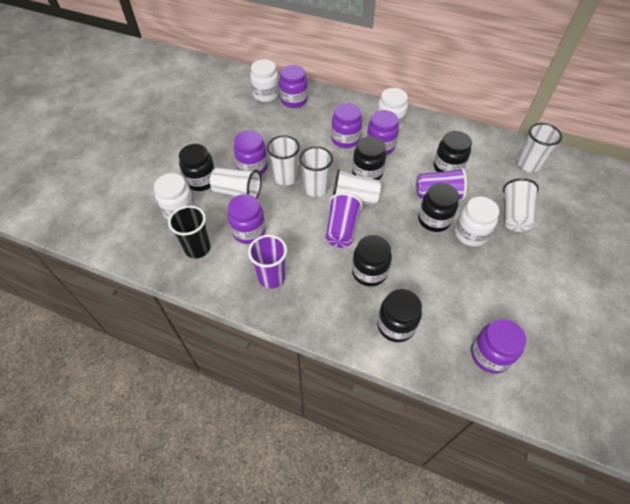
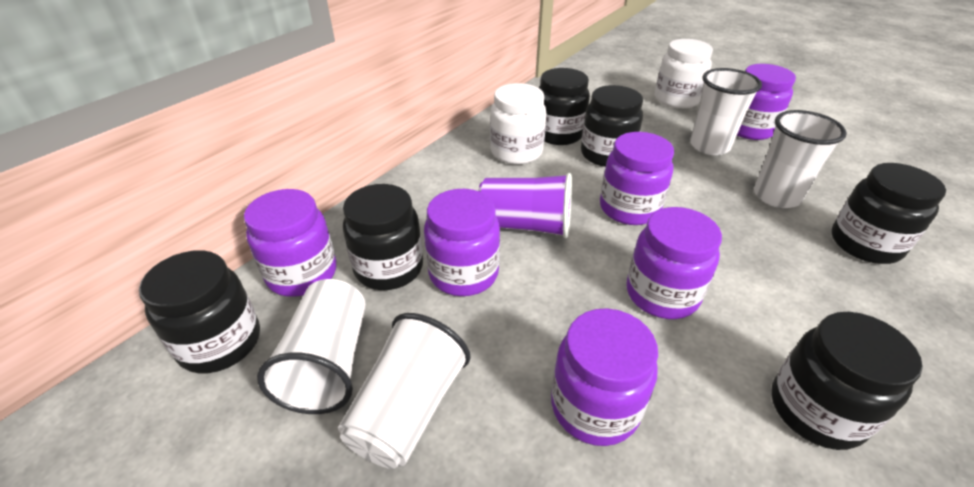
black cup: 1 -> 0
purple cup: 3 -> 1
white cup: 6 -> 4
white jar: 4 -> 2

